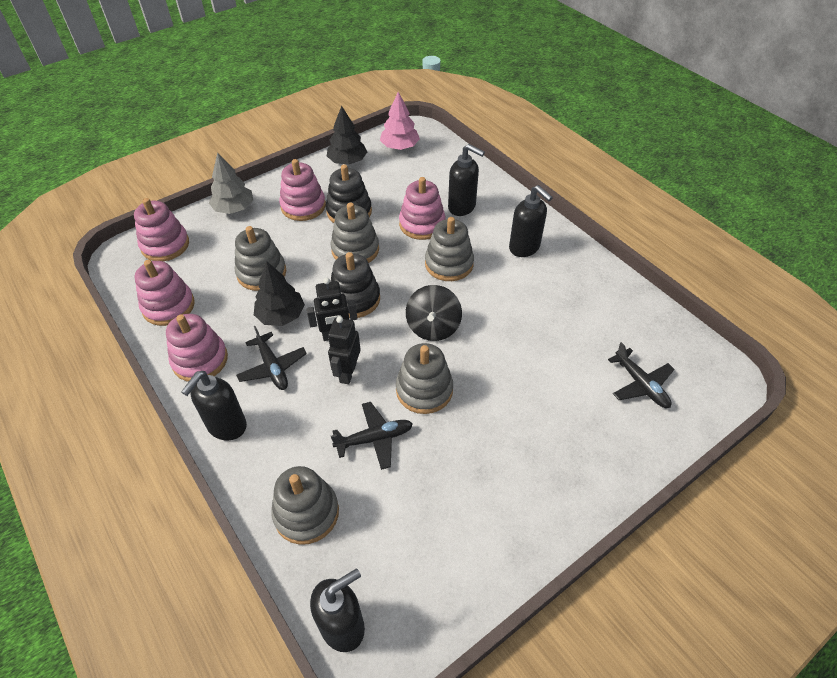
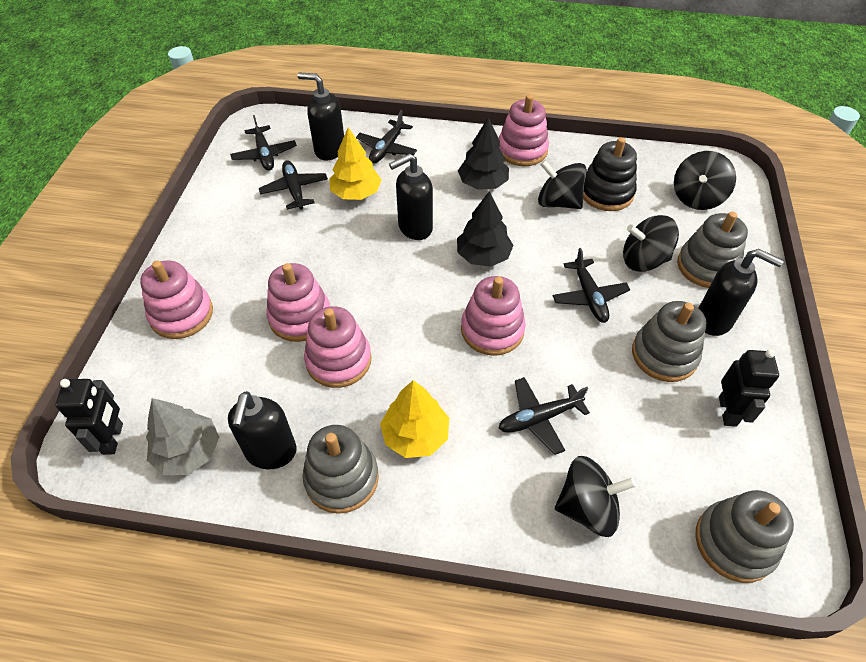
black plane: 3 -> 5
black spinning top: 1 -> 4
black stacking toy: 2 -> 1
grey stacking toy: 5 -> 4
pink tree: 1 -> 0
yellow tree: 0 -> 2

